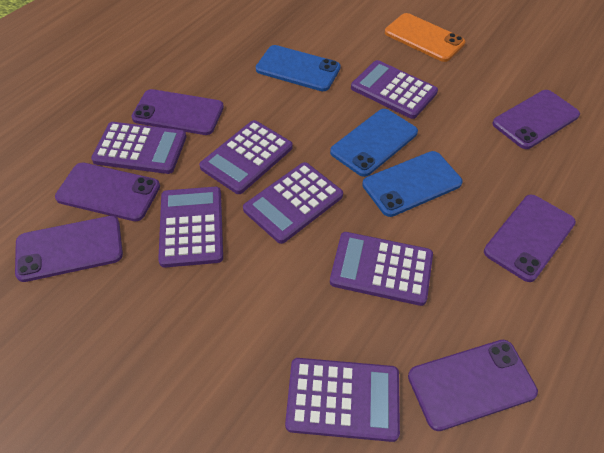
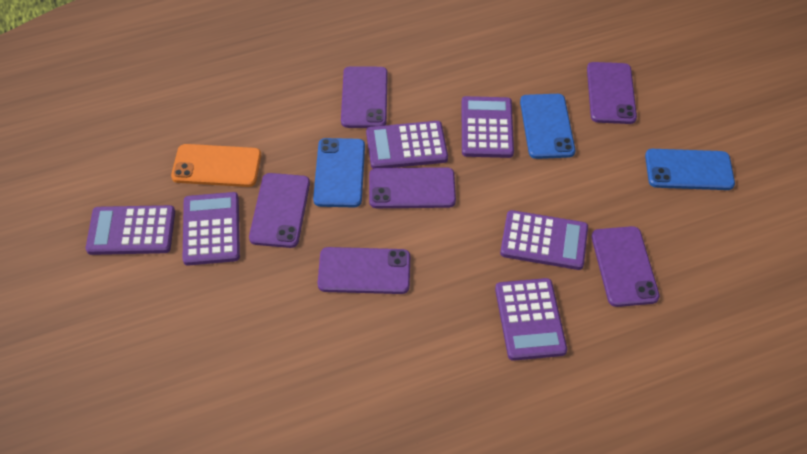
purple calculator: 7 -> 6

